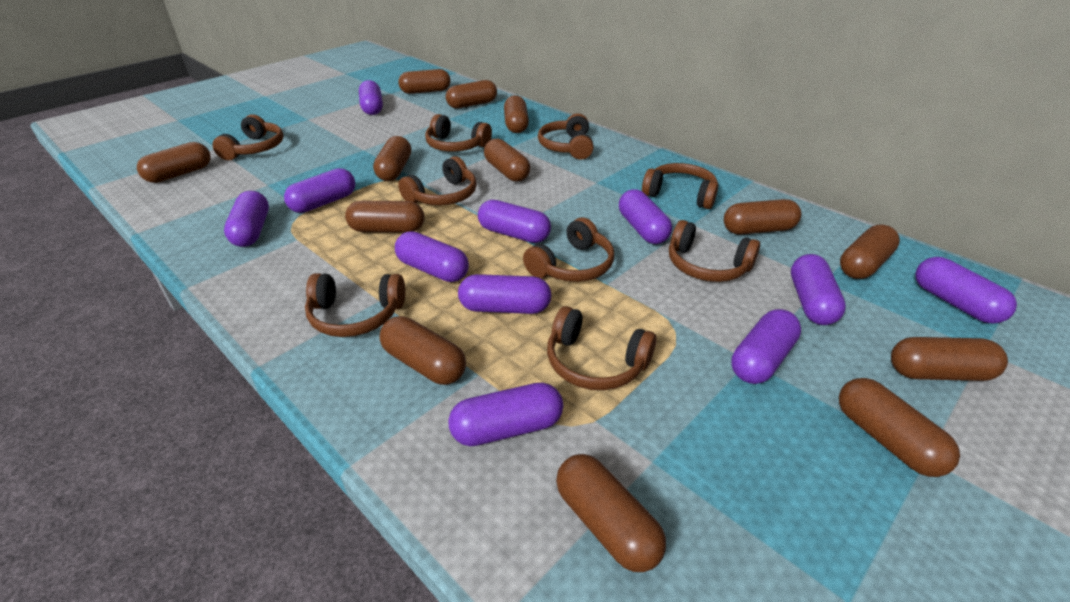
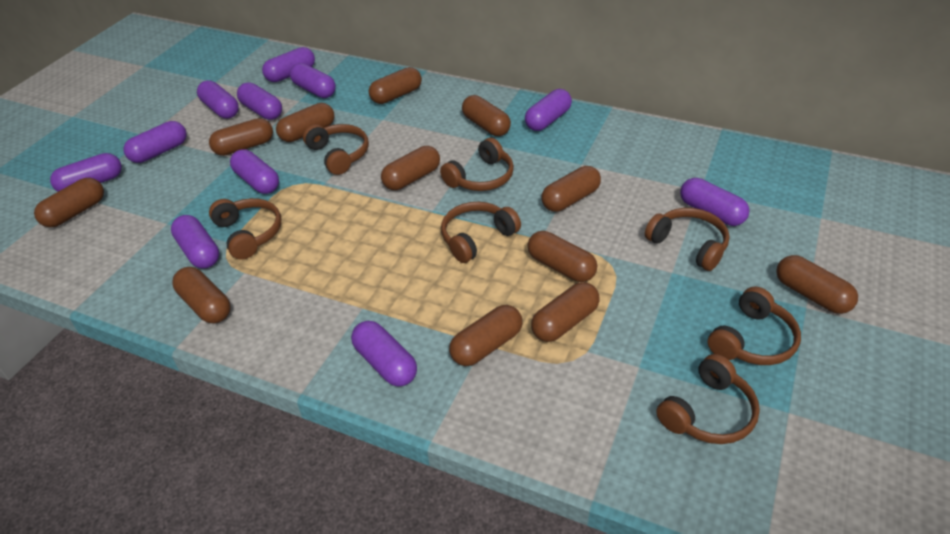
brown capsule: 13 -> 12
brown headphones: 9 -> 7

